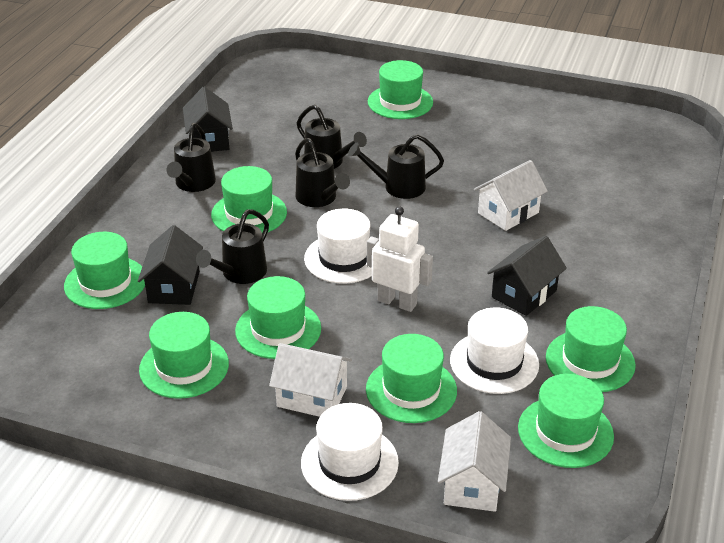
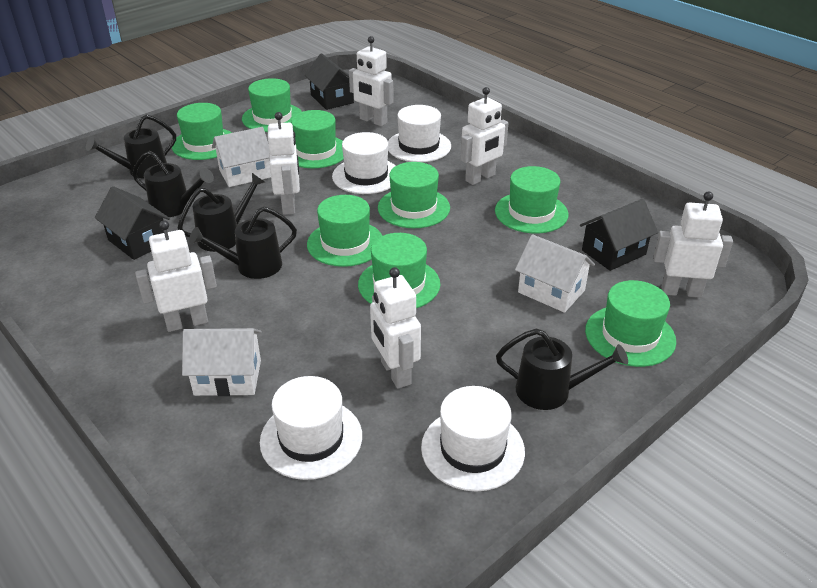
white hat: 3 -> 4
white robot: 1 -> 6

